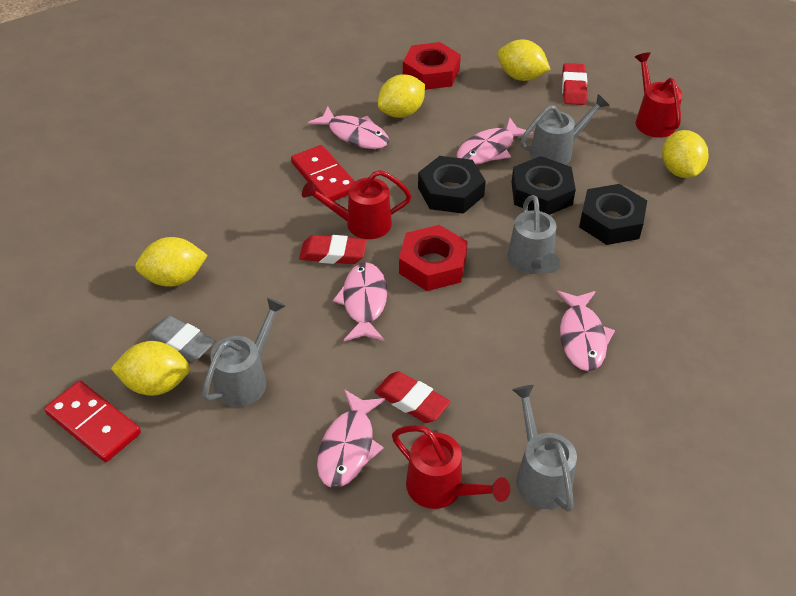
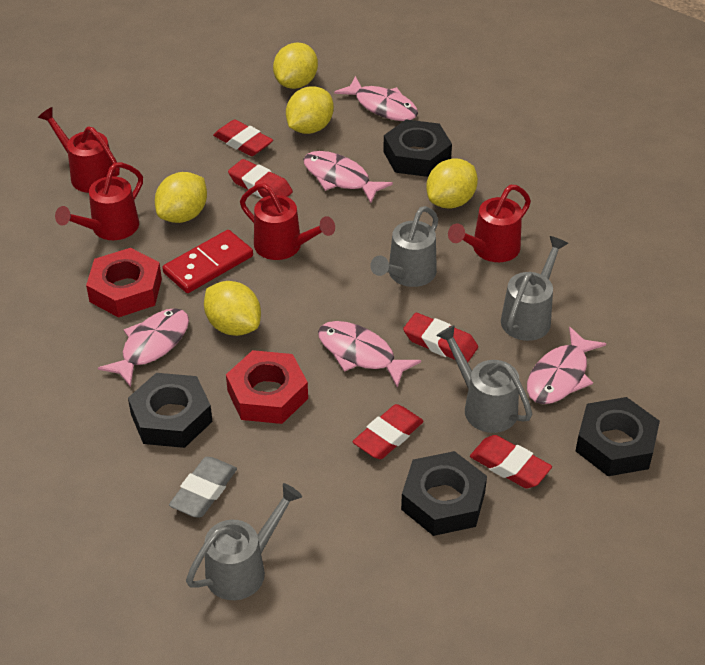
black nut: 3 -> 4
red domino: 2 -> 1
red eraser: 3 -> 5
red watering can: 3 -> 4

